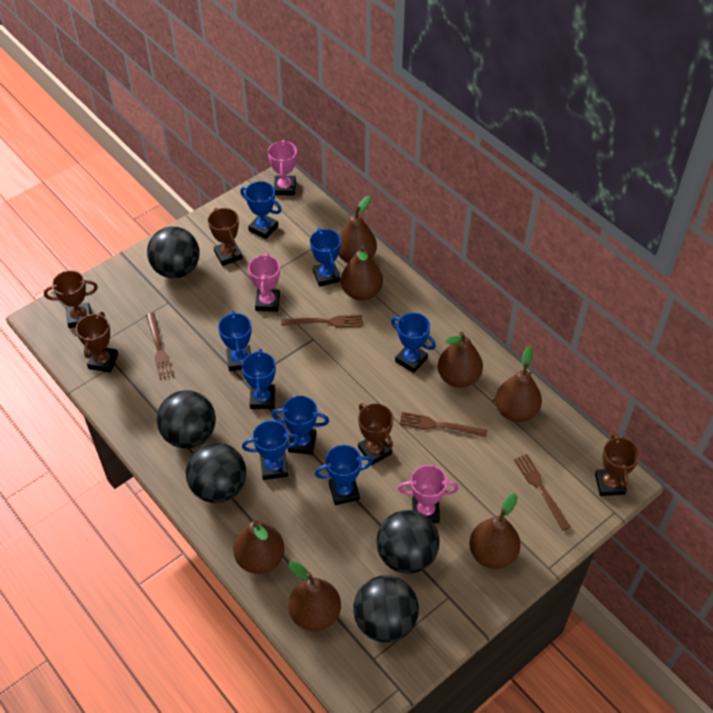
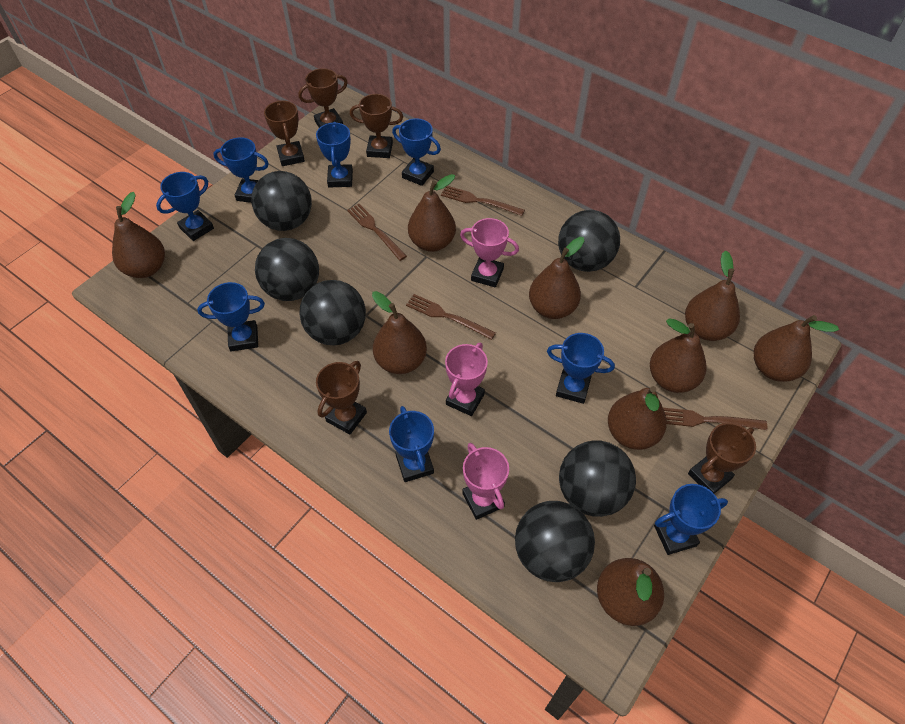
black ball: 5 -> 6
brown pear: 7 -> 9

